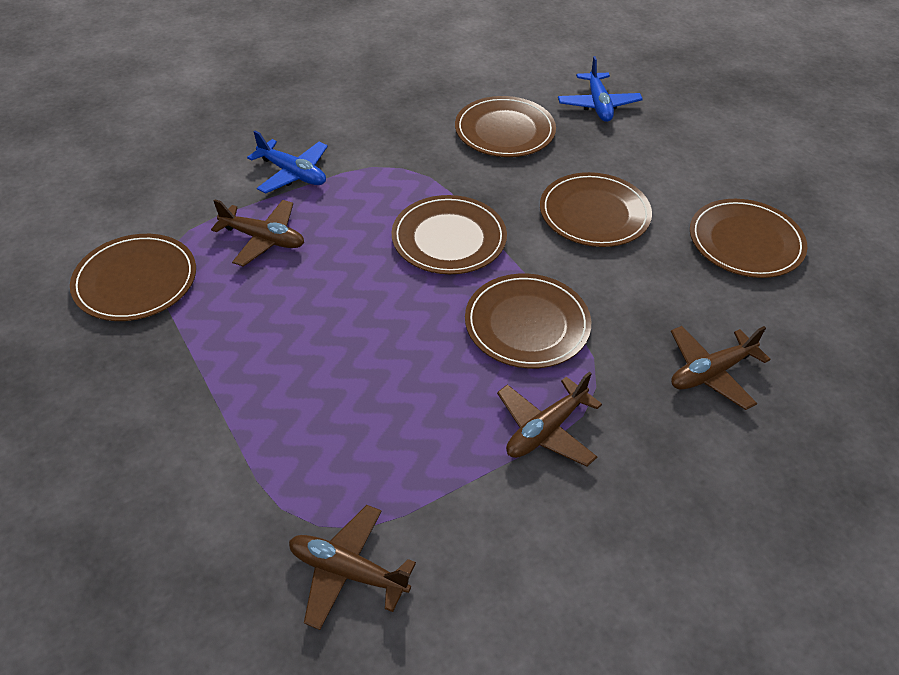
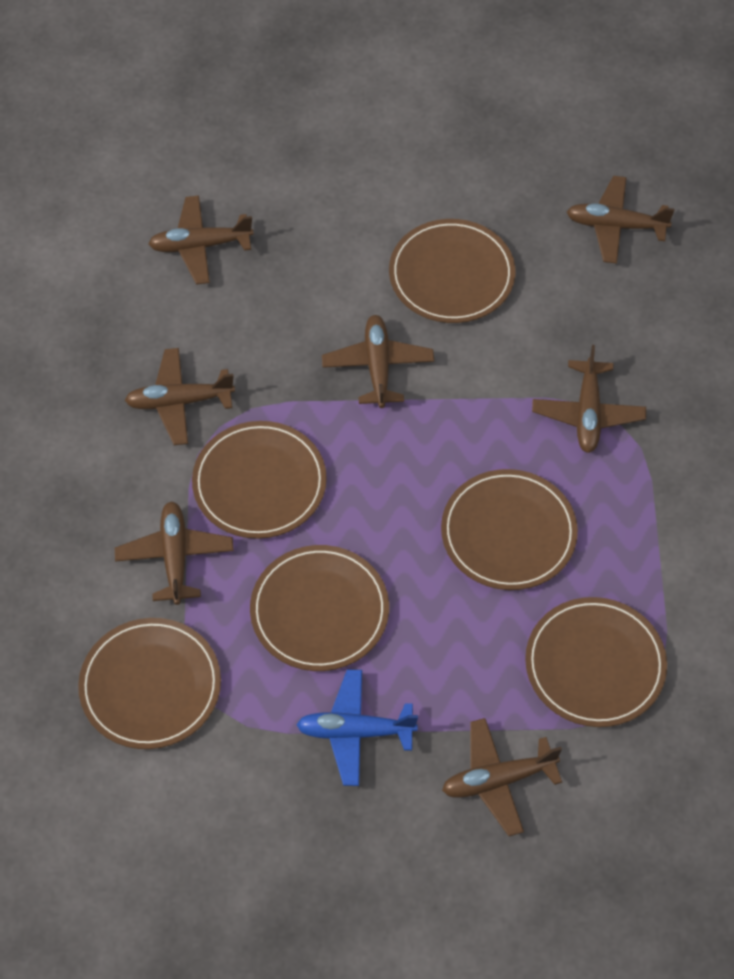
blue plane: 2 -> 1
brown plane: 4 -> 7

